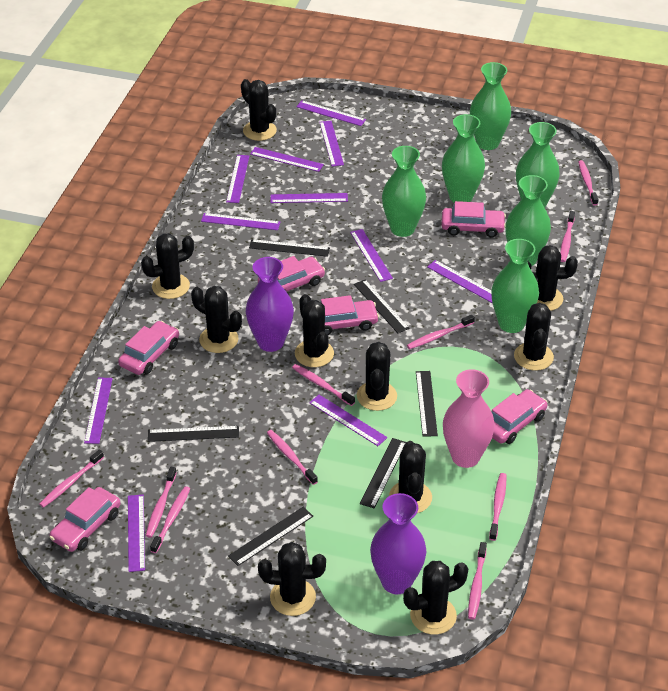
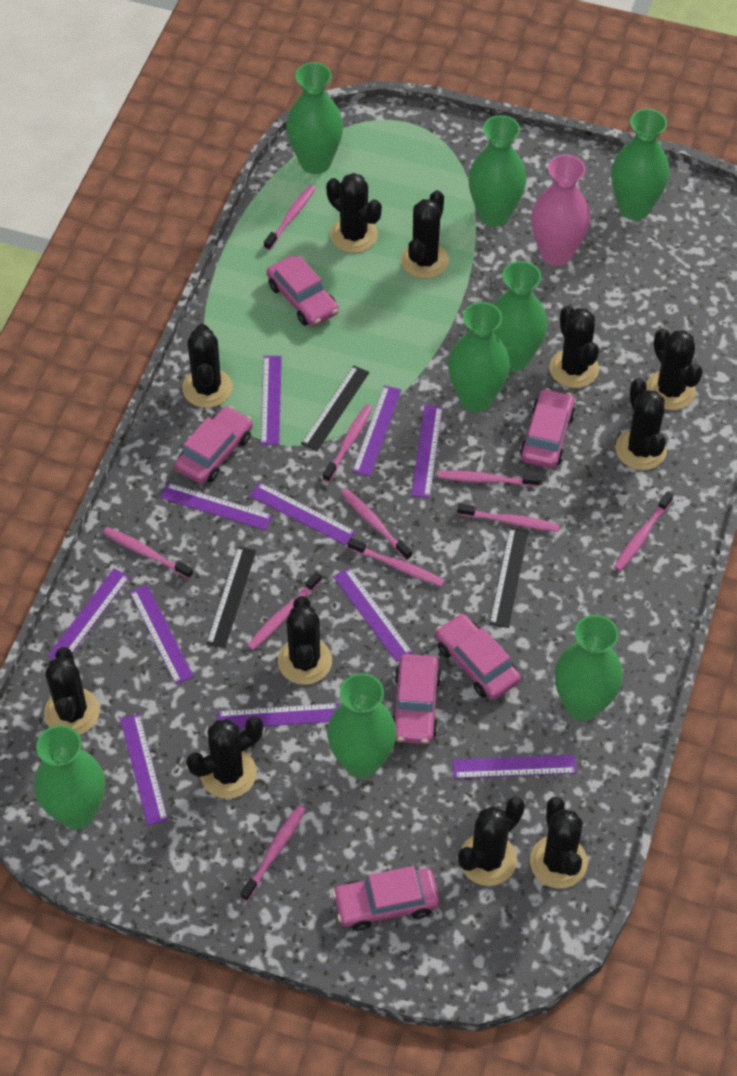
black cactus: 10 -> 11
black ruler: 6 -> 3
green vase: 6 -> 8
purple vase: 2 -> 0

